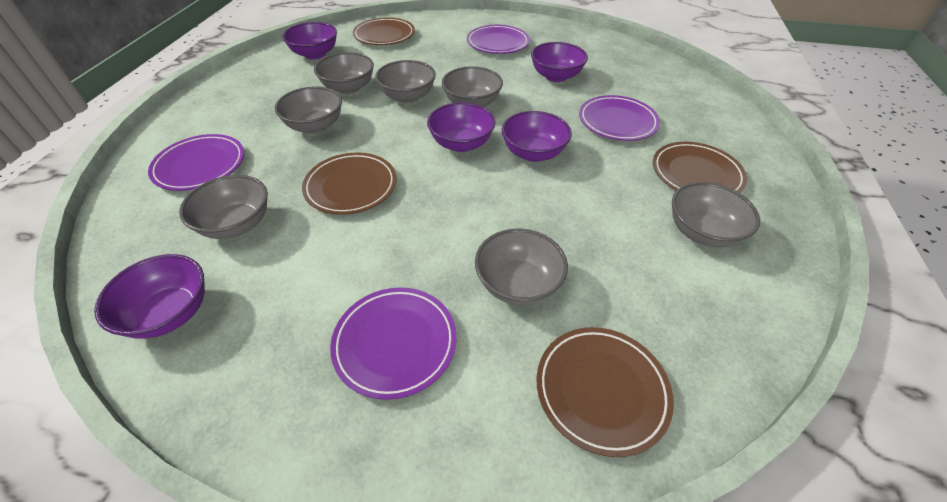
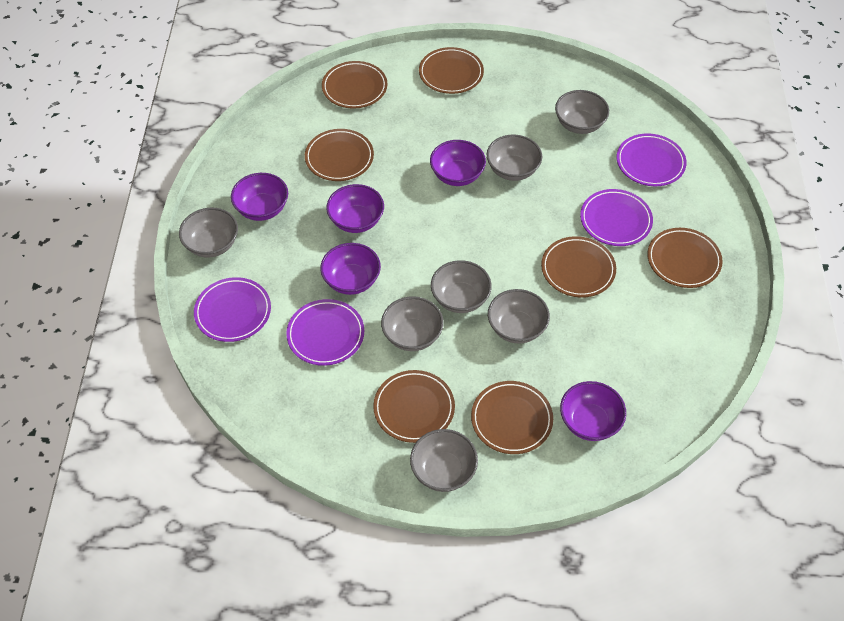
brown plate: 4 -> 7

